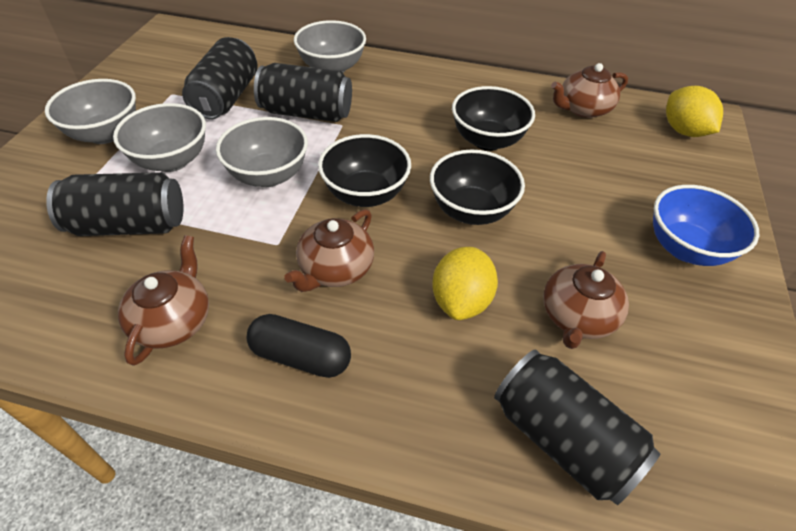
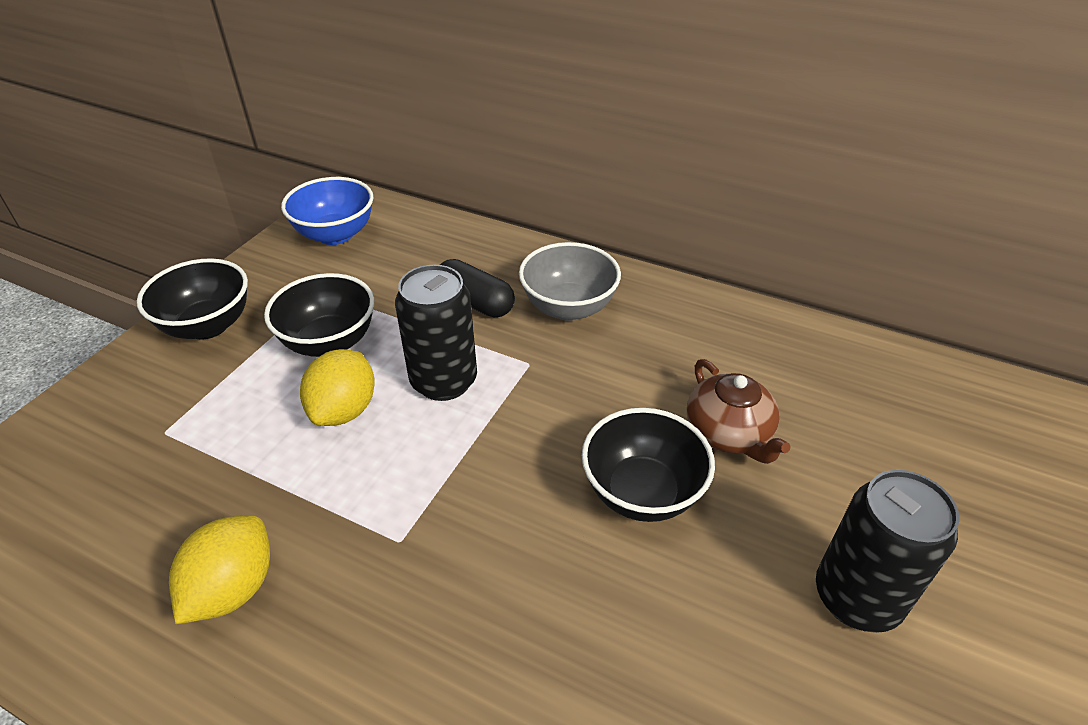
black can: 4 -> 2
brown teapot: 4 -> 1
grey bowl: 4 -> 1

